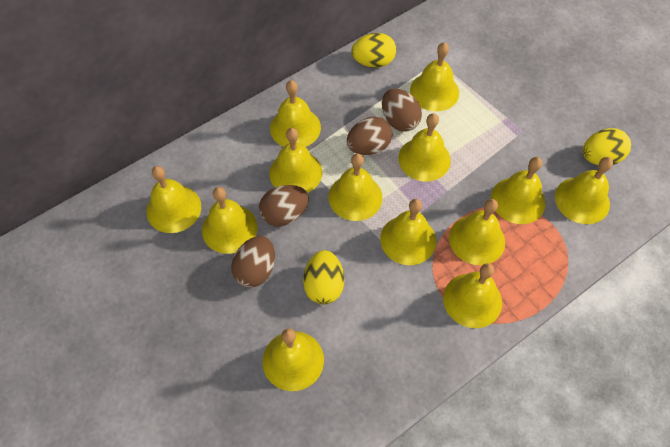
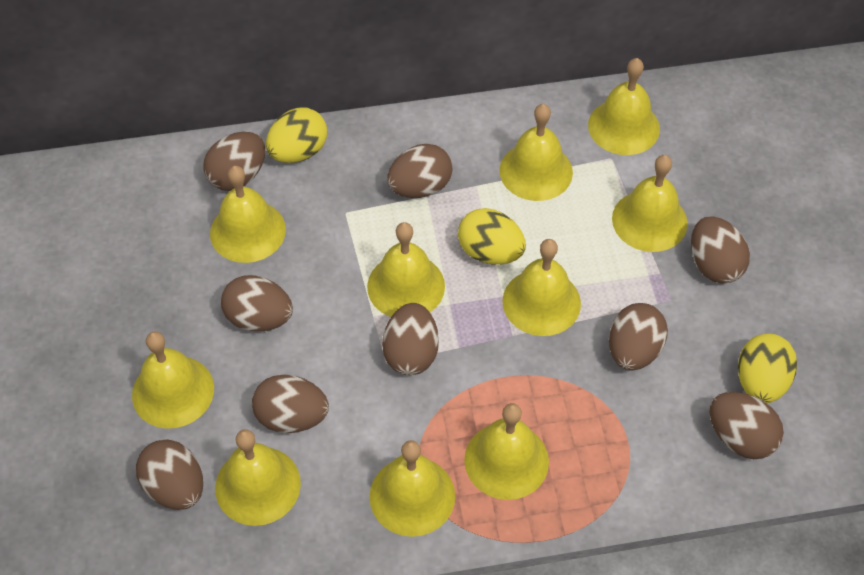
brown egg: 4 -> 9
yellow bell: 13 -> 10

